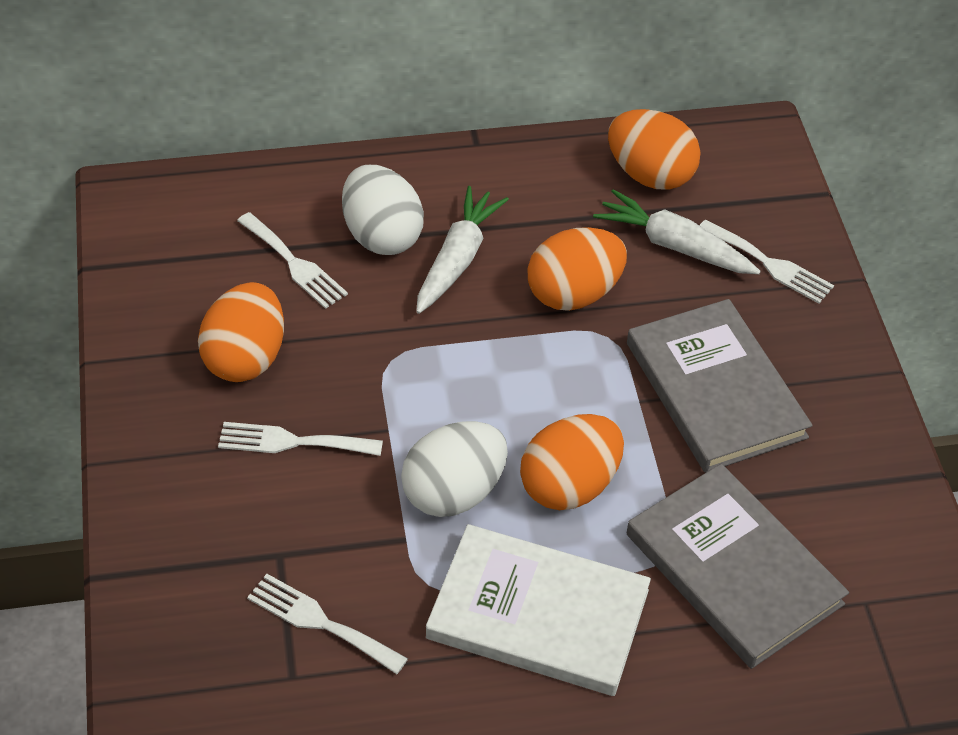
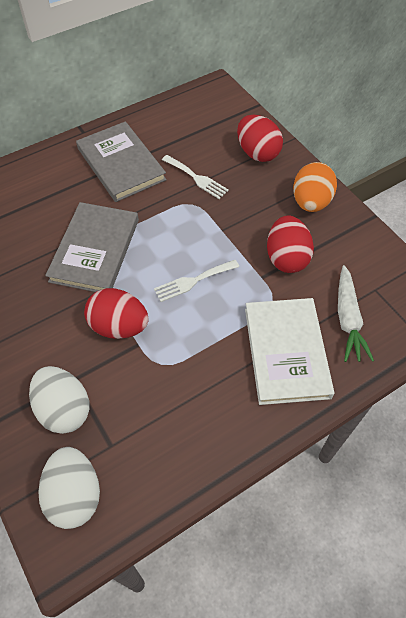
orange egg: 4 -> 1
red egg: 0 -> 3
white carrot: 2 -> 1
white fork: 4 -> 2

